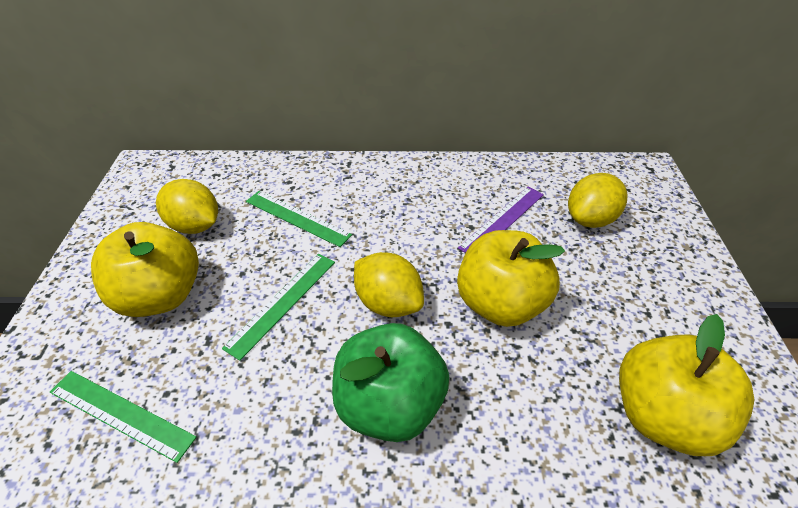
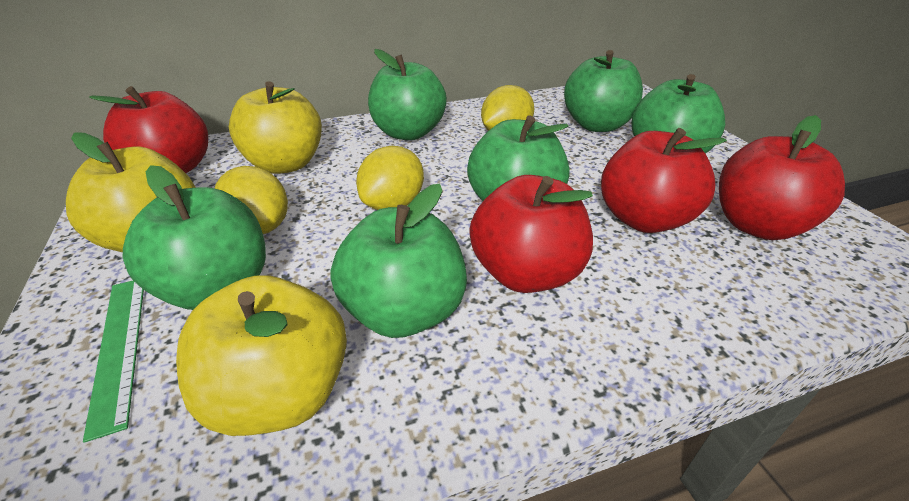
green apple: 1 -> 6
green ruler: 3 -> 1
purple ruler: 1 -> 0
red apple: 0 -> 4

